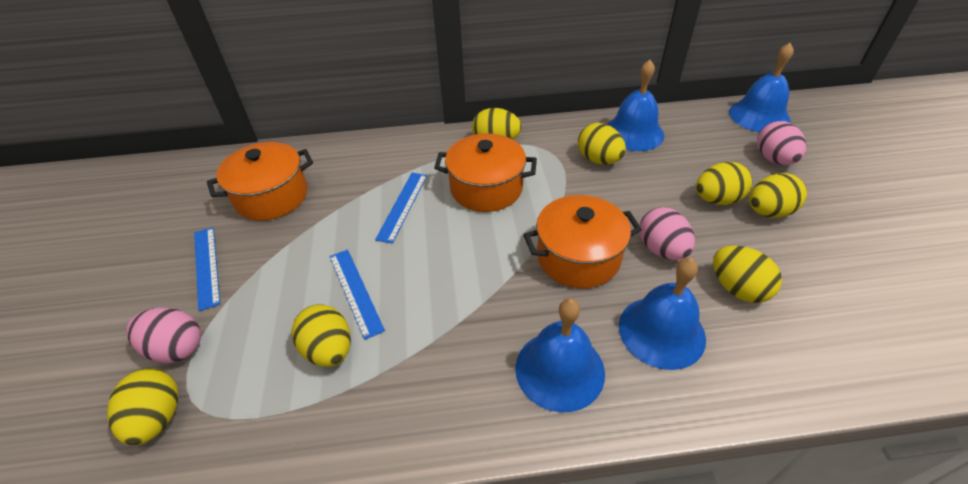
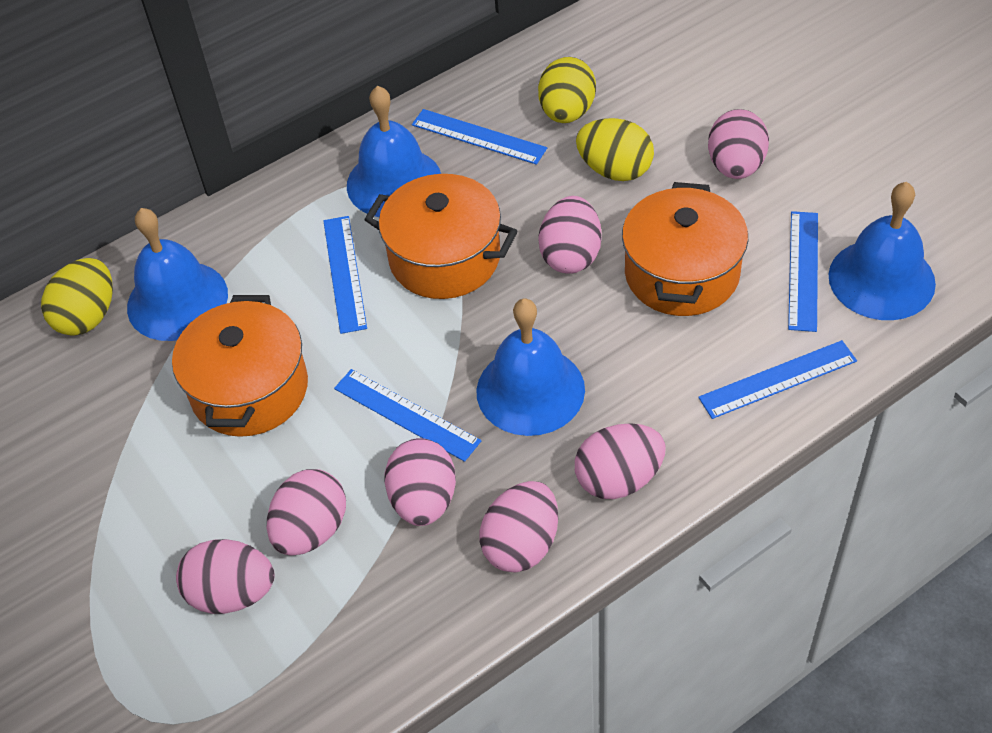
blue ruler: 3 -> 5
pink egg: 3 -> 7
yellow egg: 7 -> 3

